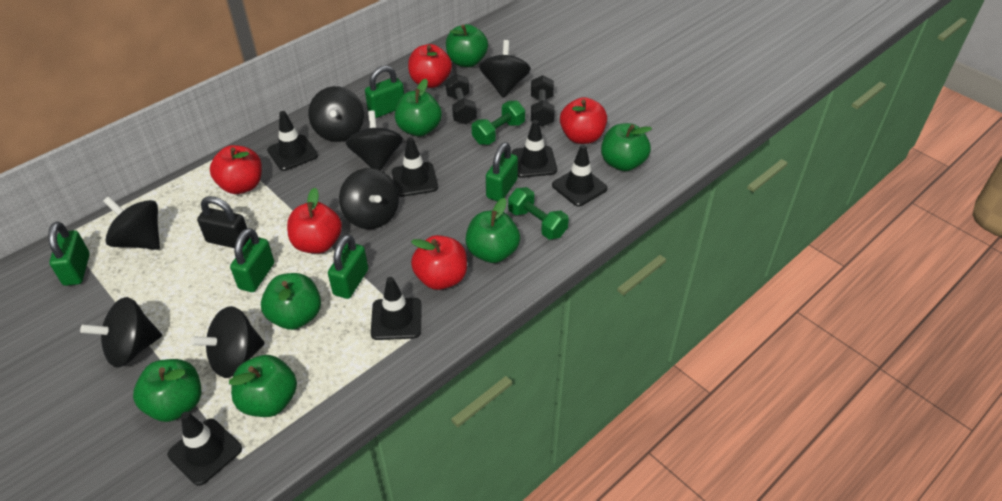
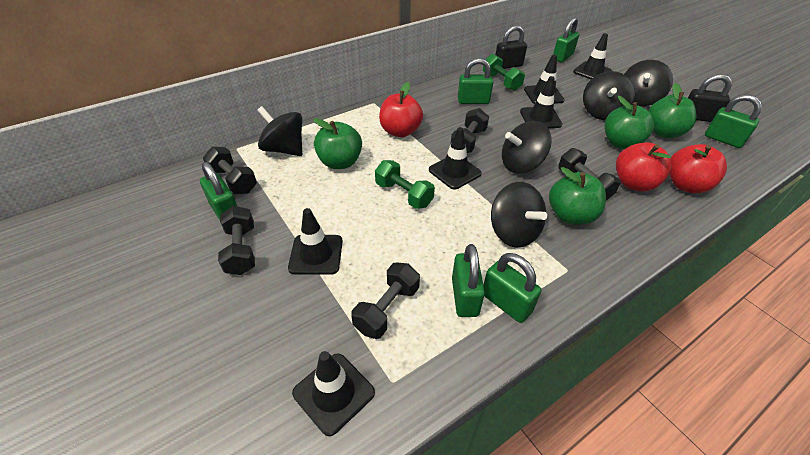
black dumbbell: 2 -> 5
black padlock: 1 -> 2
black spinning top: 7 -> 5
green apple: 7 -> 4
green padlock: 5 -> 6
red apple: 5 -> 3

